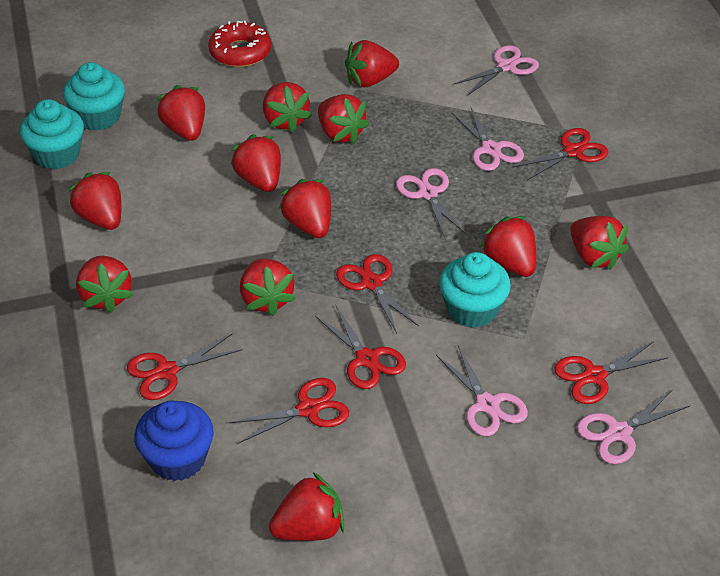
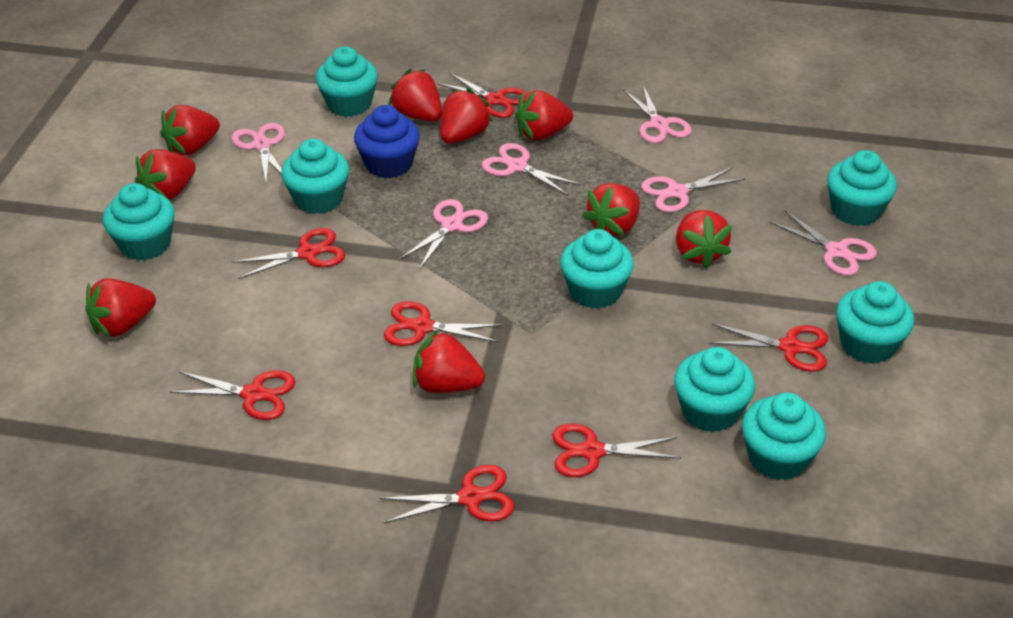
pink scissors: 5 -> 6
red donut: 1 -> 0
red scissors: 6 -> 7
red strawberry: 12 -> 9
turquoise cupcake: 3 -> 8

